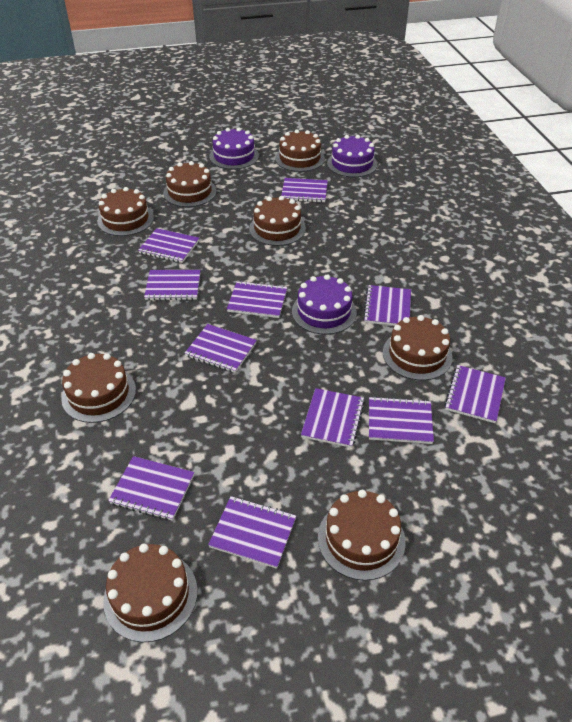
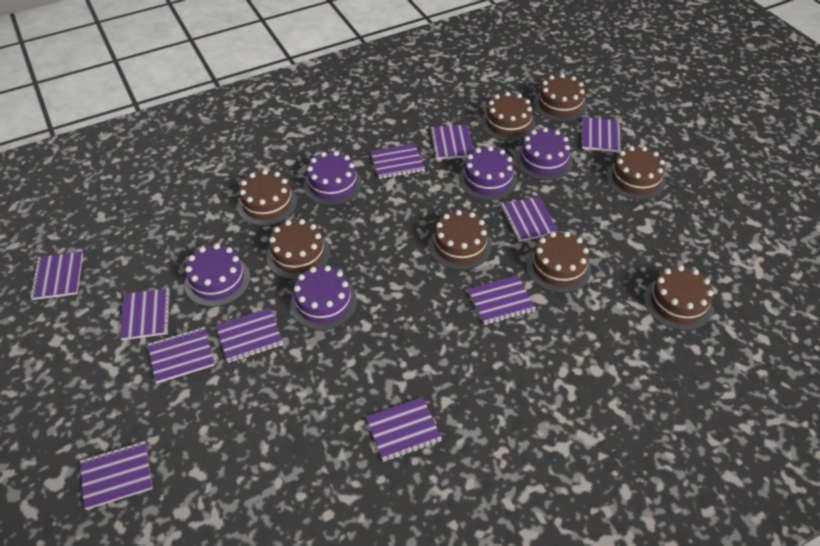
purple cake: 3 -> 5

